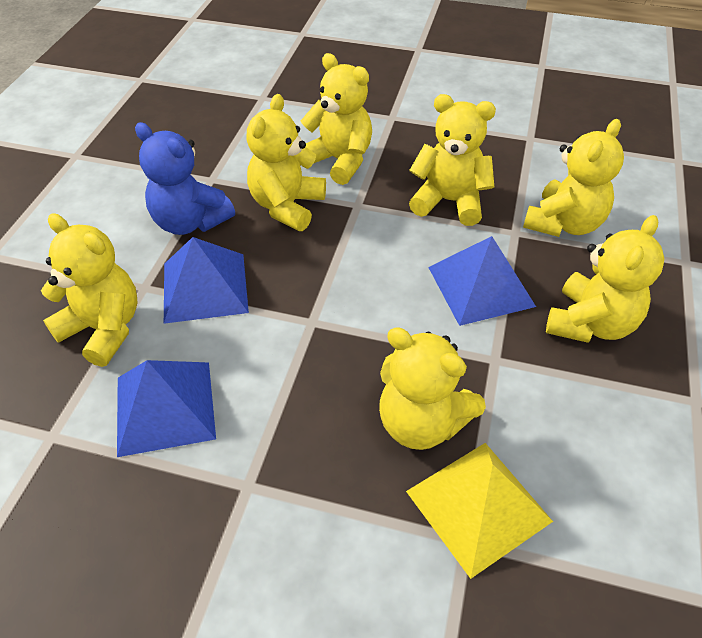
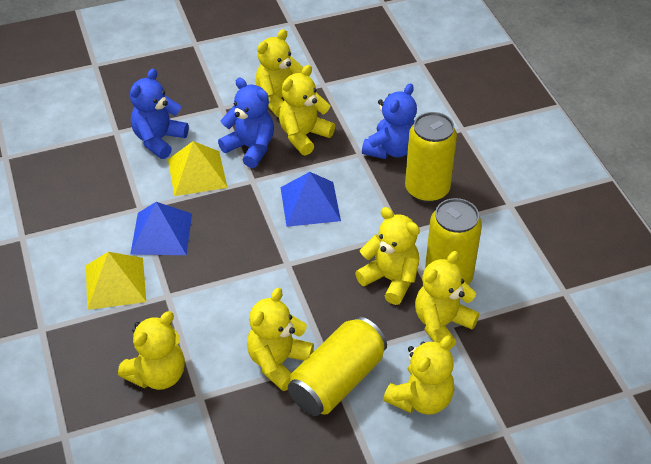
blue pyramid: 3 -> 2
blue teddy bear: 1 -> 3
yellow can: 0 -> 3
yellow pyramid: 1 -> 2

